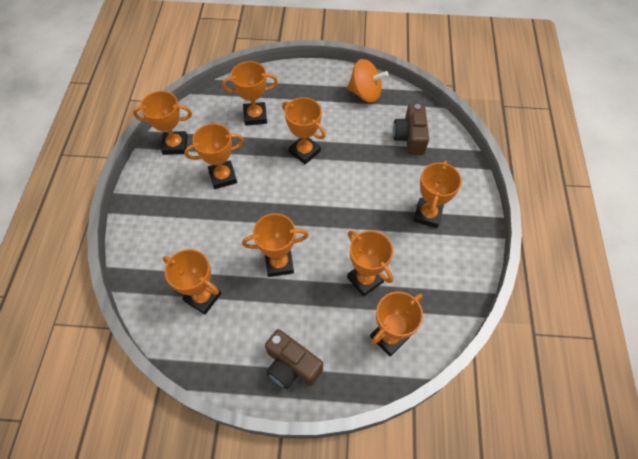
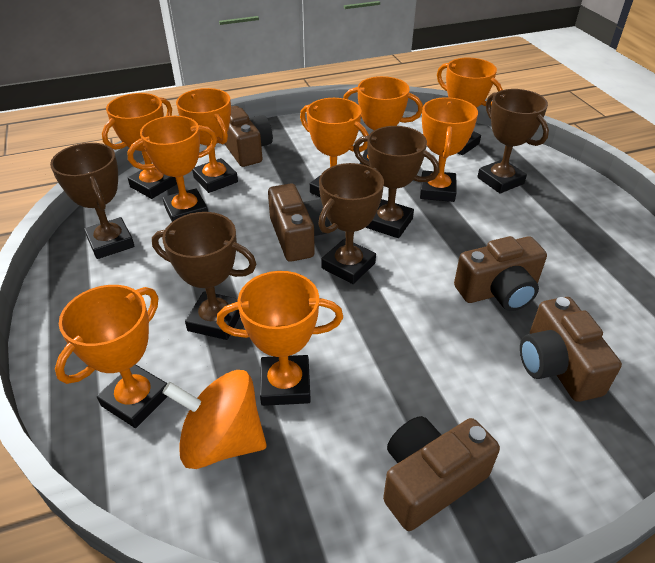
brown camera: 2 -> 5
brown trophy: 0 -> 5

